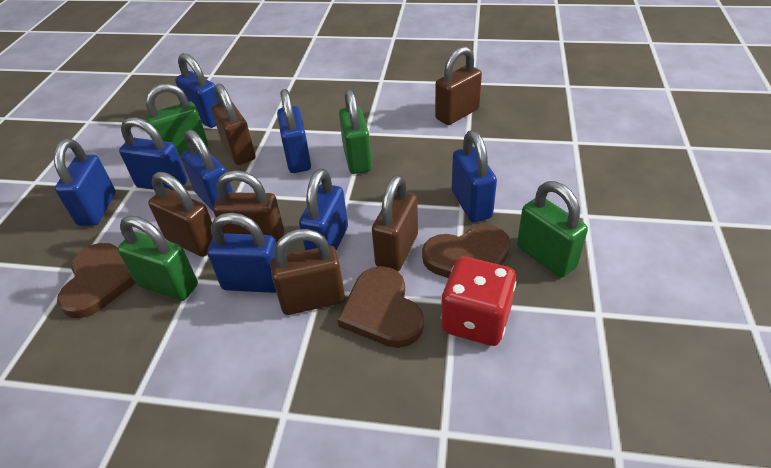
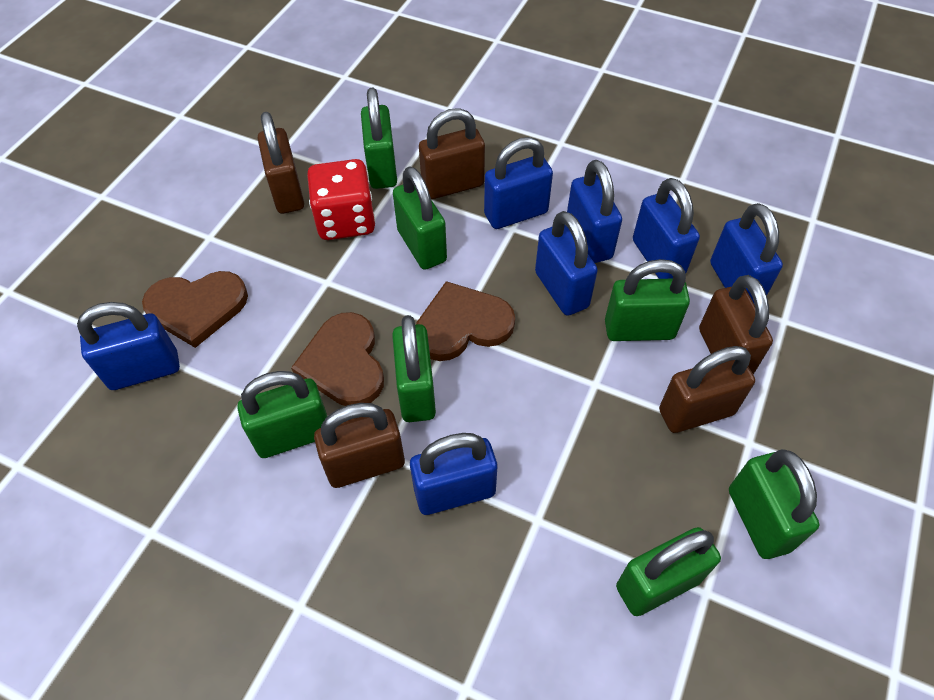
blue padlock: 8 -> 7
brown padlock: 6 -> 5
green padlock: 4 -> 7

